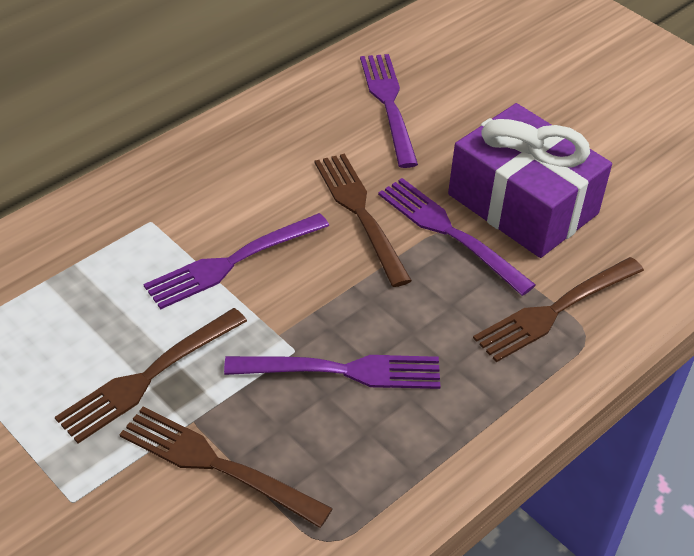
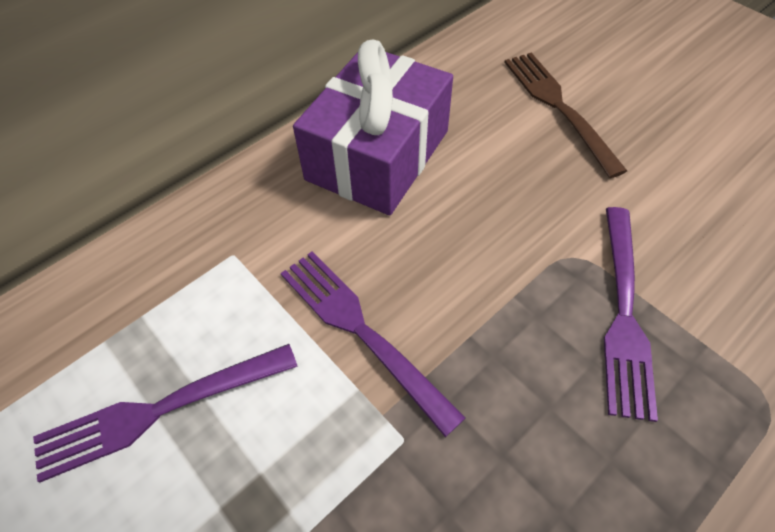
brown fork: 4 -> 1
purple fork: 4 -> 3

